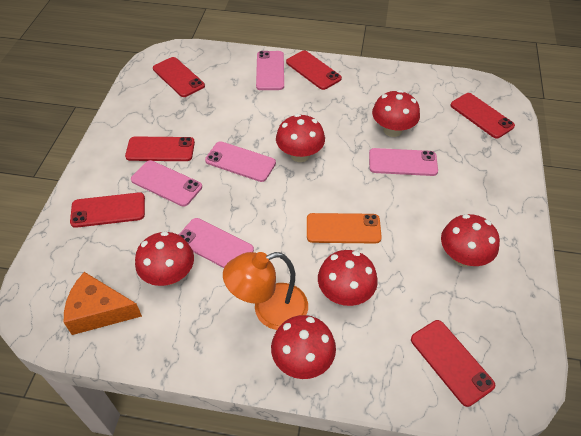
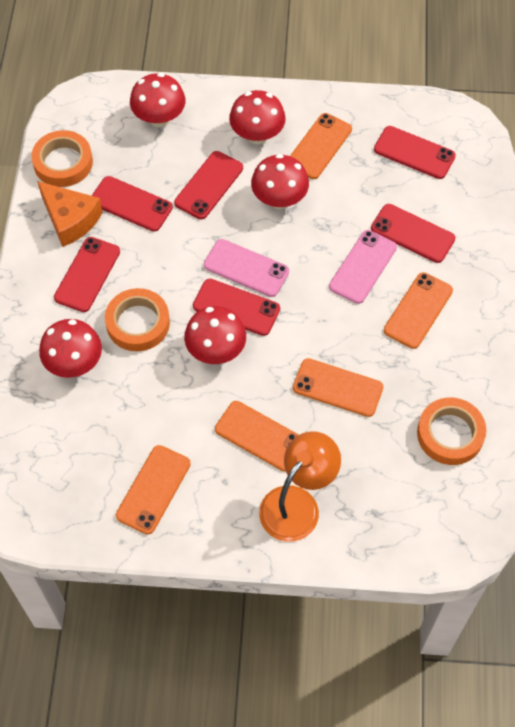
orange phone: 1 -> 5
orange tape: 0 -> 3
pink phone: 5 -> 2
red mushroom: 6 -> 5

